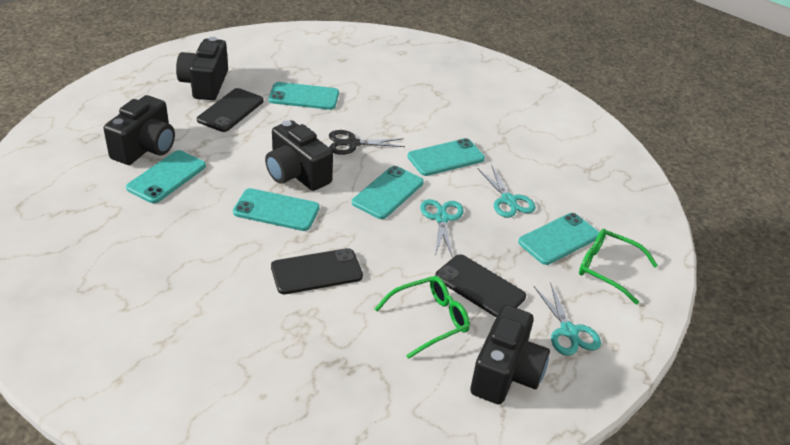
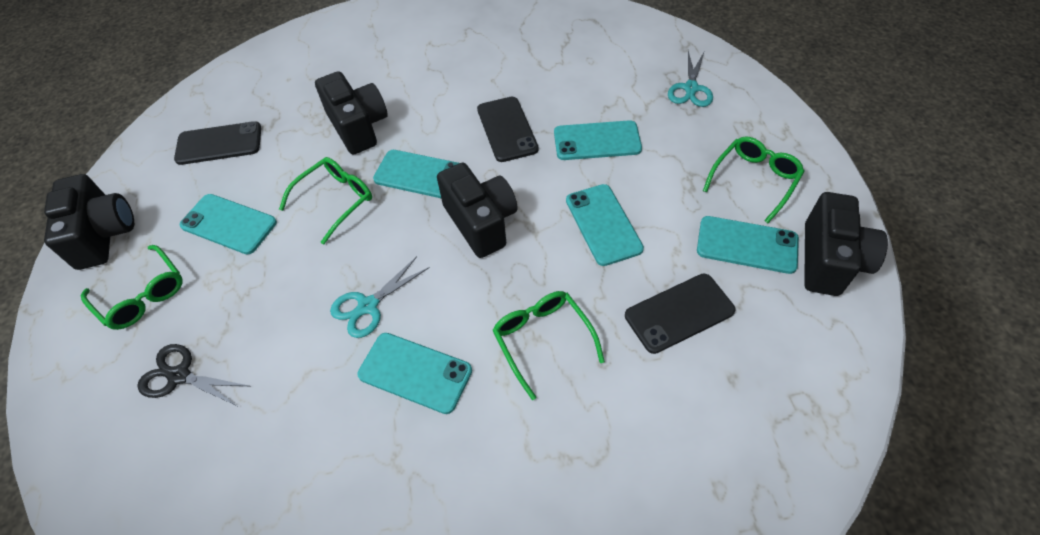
green glasses: 2 -> 4
turquoise scissors: 3 -> 2

